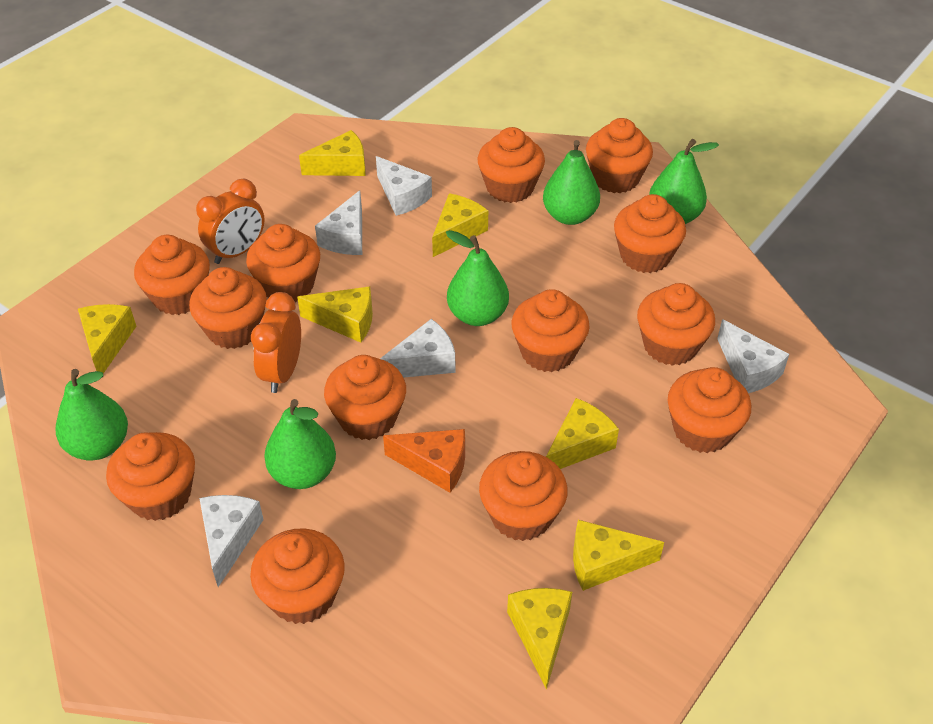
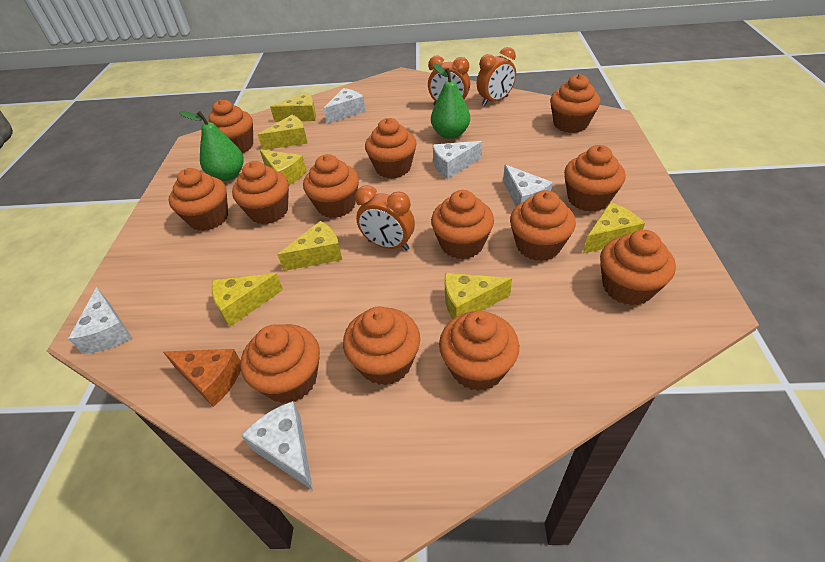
green pear: 5 -> 2
orange clock: 2 -> 3

